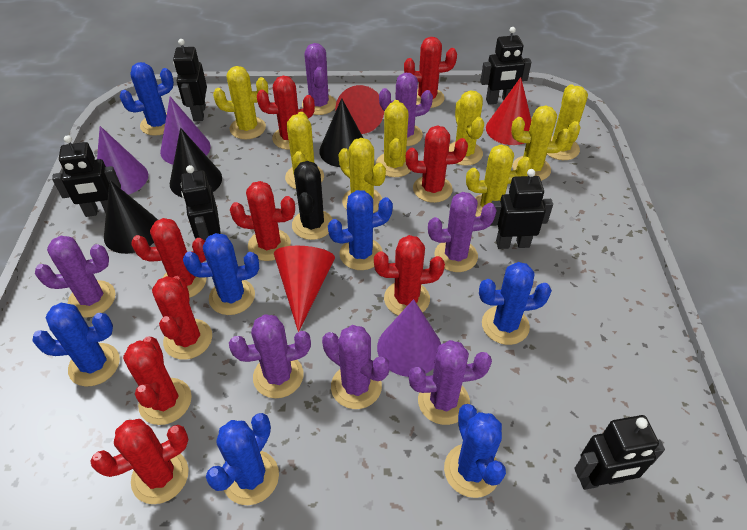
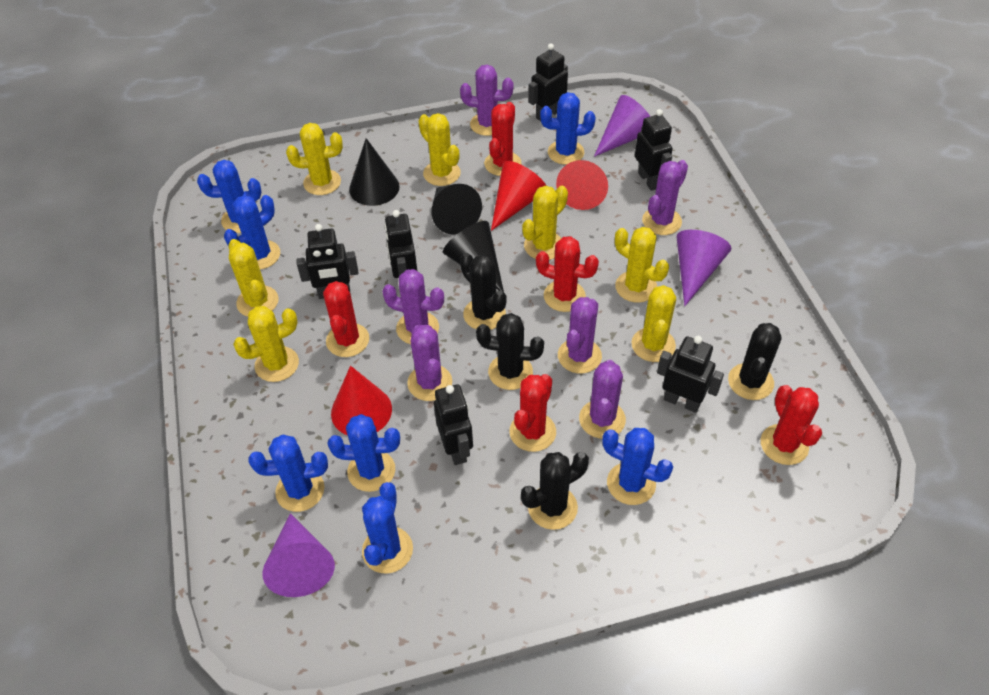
black cactus: 1 -> 4
purple cactus: 7 -> 6
red cactus: 9 -> 5
yellow cactus: 8 -> 7

